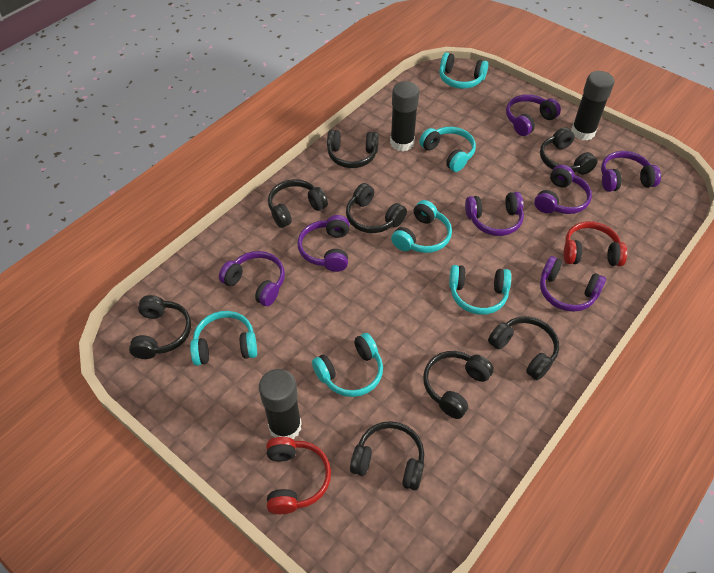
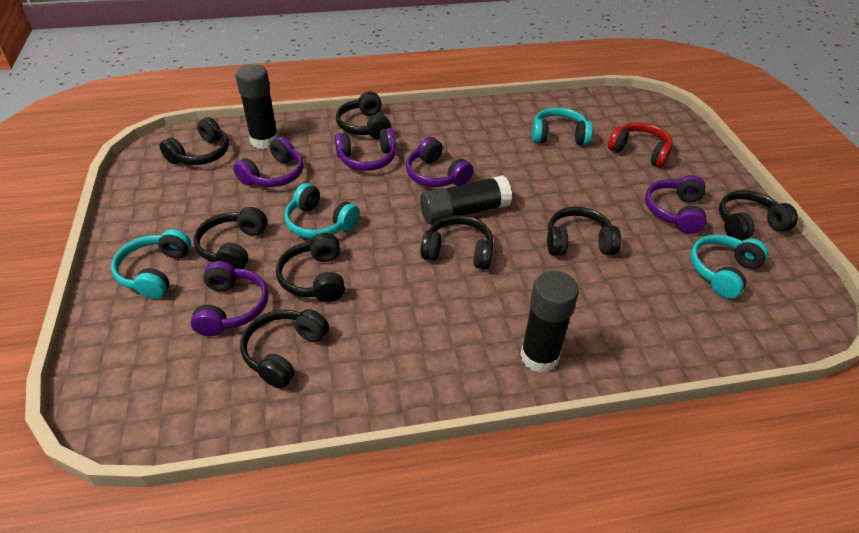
purple headphones: 7 -> 5
red headphones: 2 -> 1
turquoise headphones: 6 -> 4

